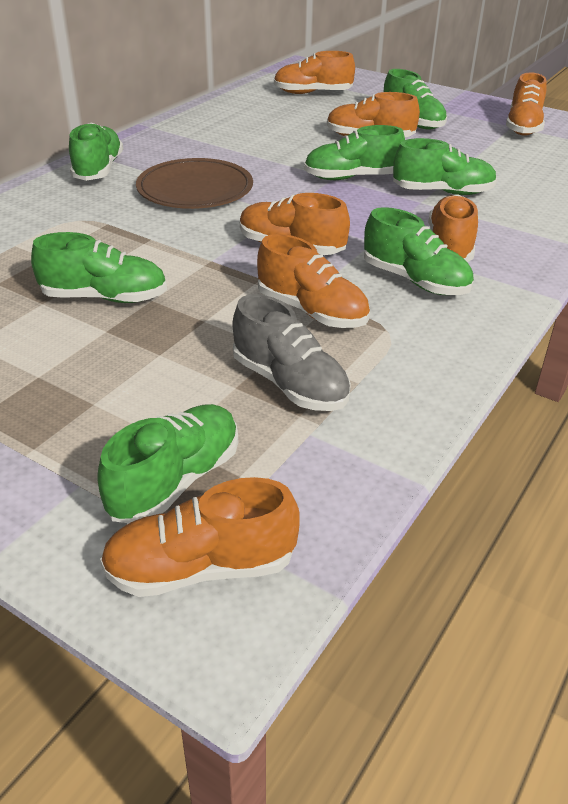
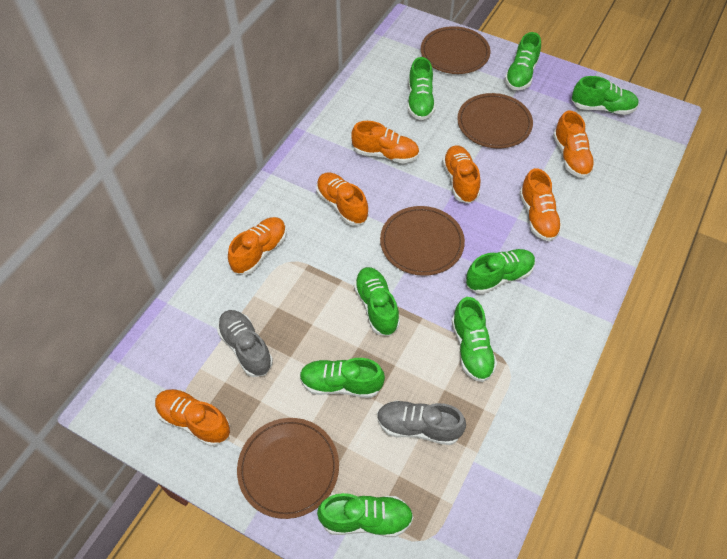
brown plate: 1 -> 4
green shoe: 7 -> 8
grey shoe: 1 -> 2

